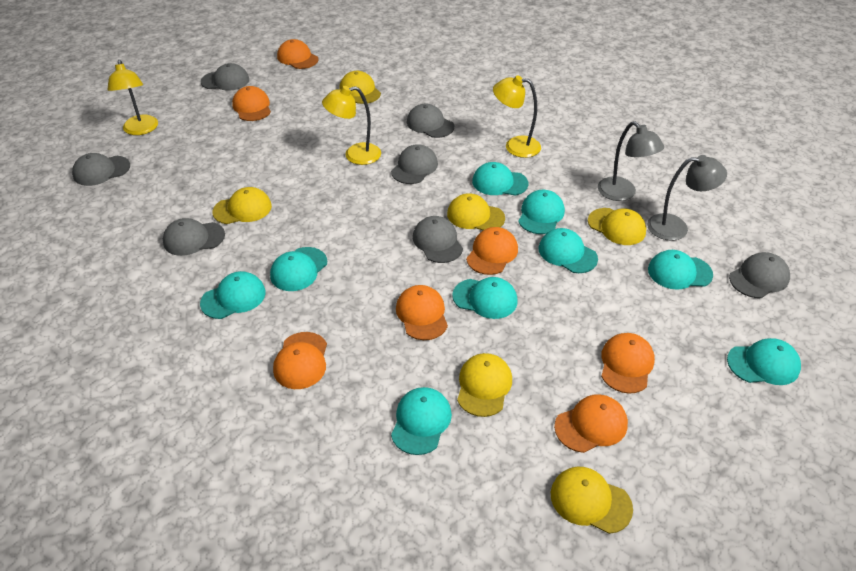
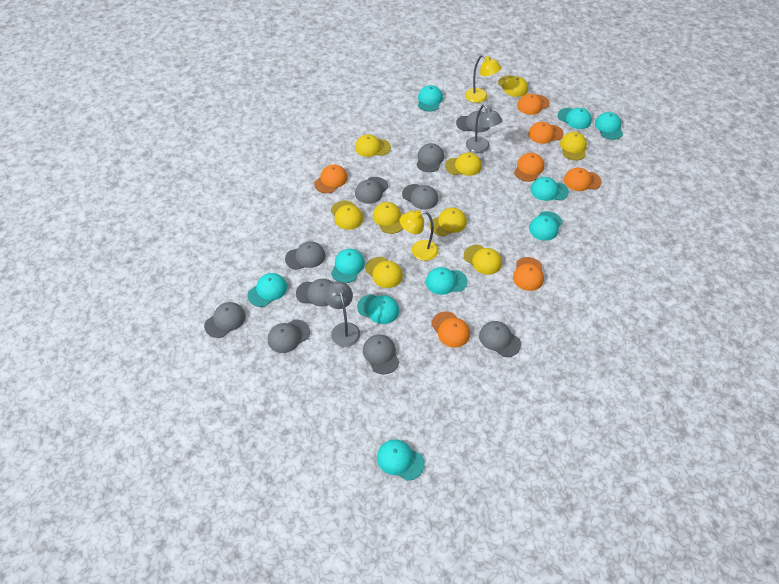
grey cap: 7 -> 10
turquoise cap: 9 -> 10
yellow cap: 6 -> 9
yellow lamp: 3 -> 2

